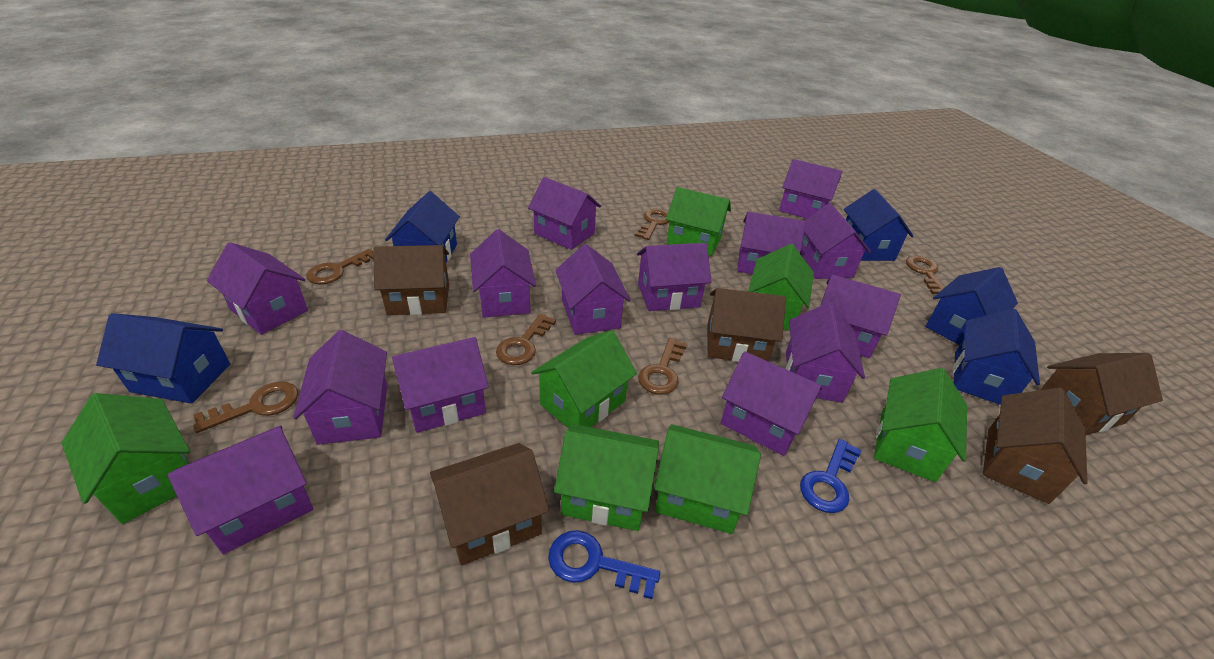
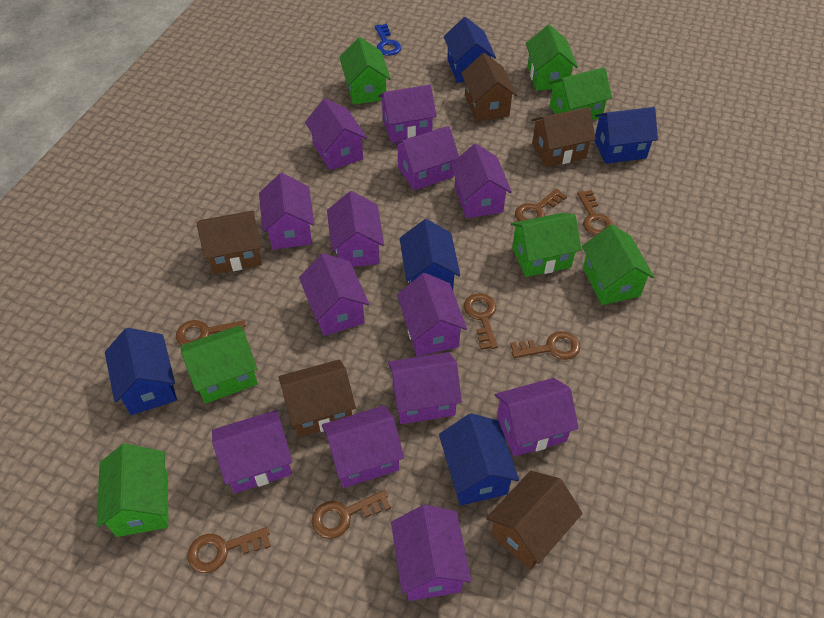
blue key: 2 -> 1
brown key: 6 -> 7
purple house: 14 -> 13

